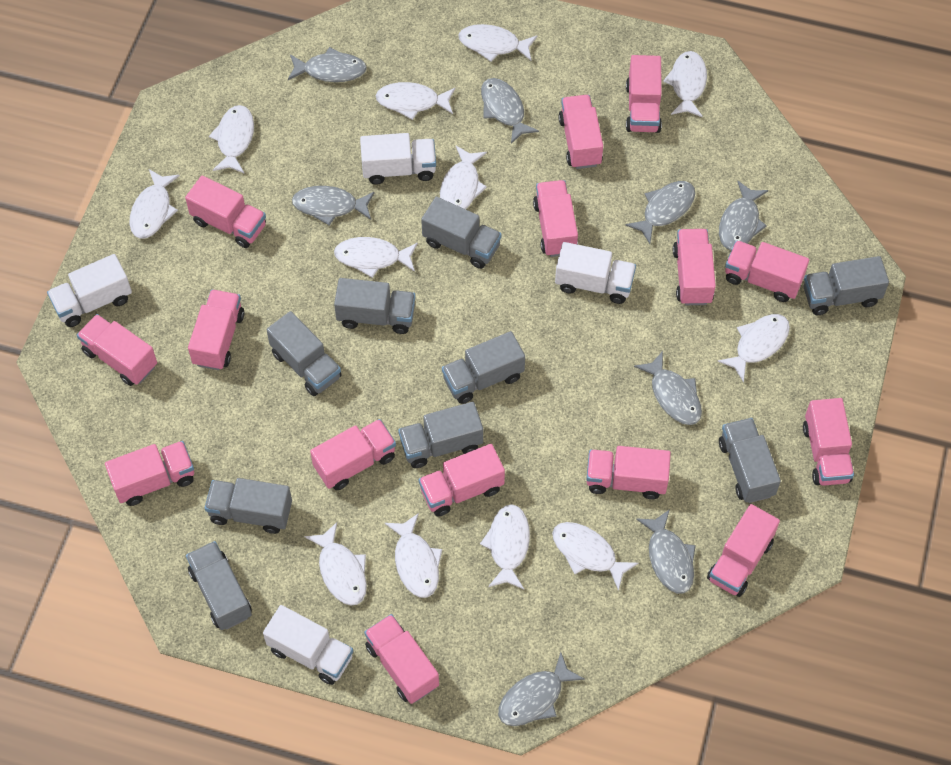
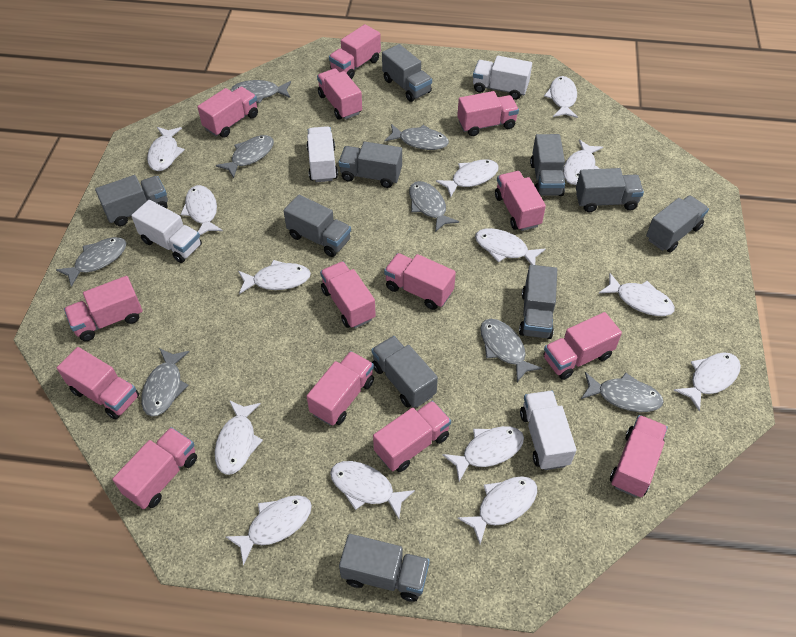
grey truck: 9 -> 10
pink truck: 15 -> 14
white fish: 12 -> 14

